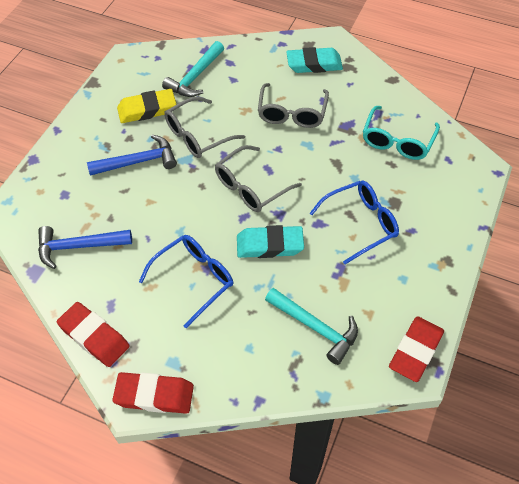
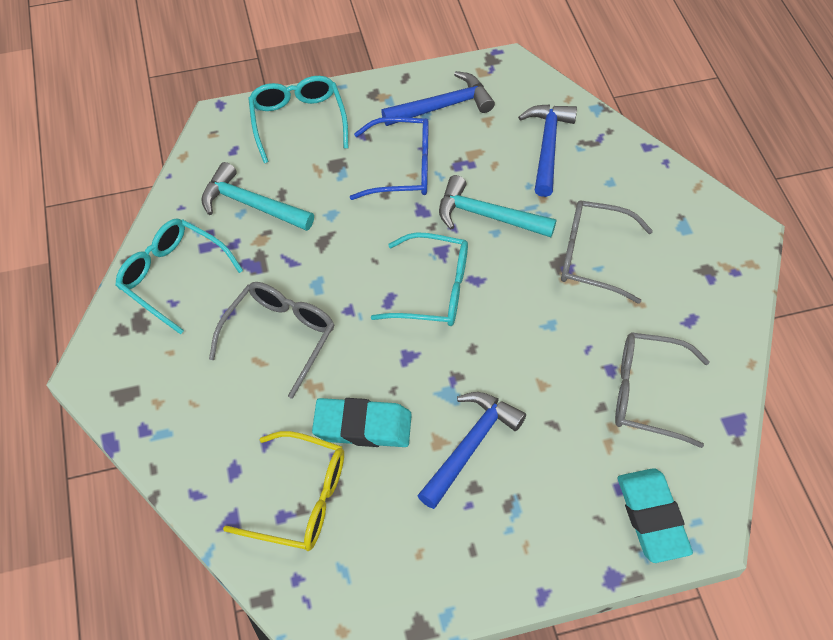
blue glasses: 2 -> 1
blue hammer: 2 -> 3
red eraser: 3 -> 0
turquoise glasses: 1 -> 3
yellow eraser: 1 -> 0
yellow glasses: 0 -> 1

